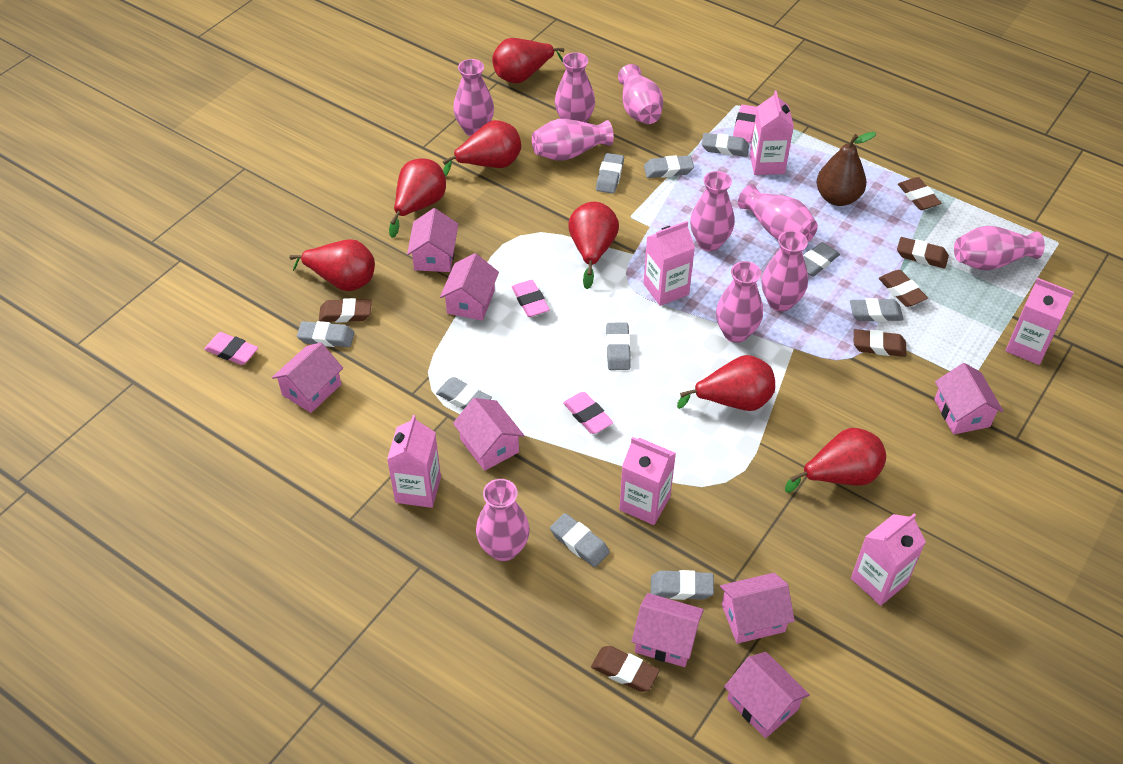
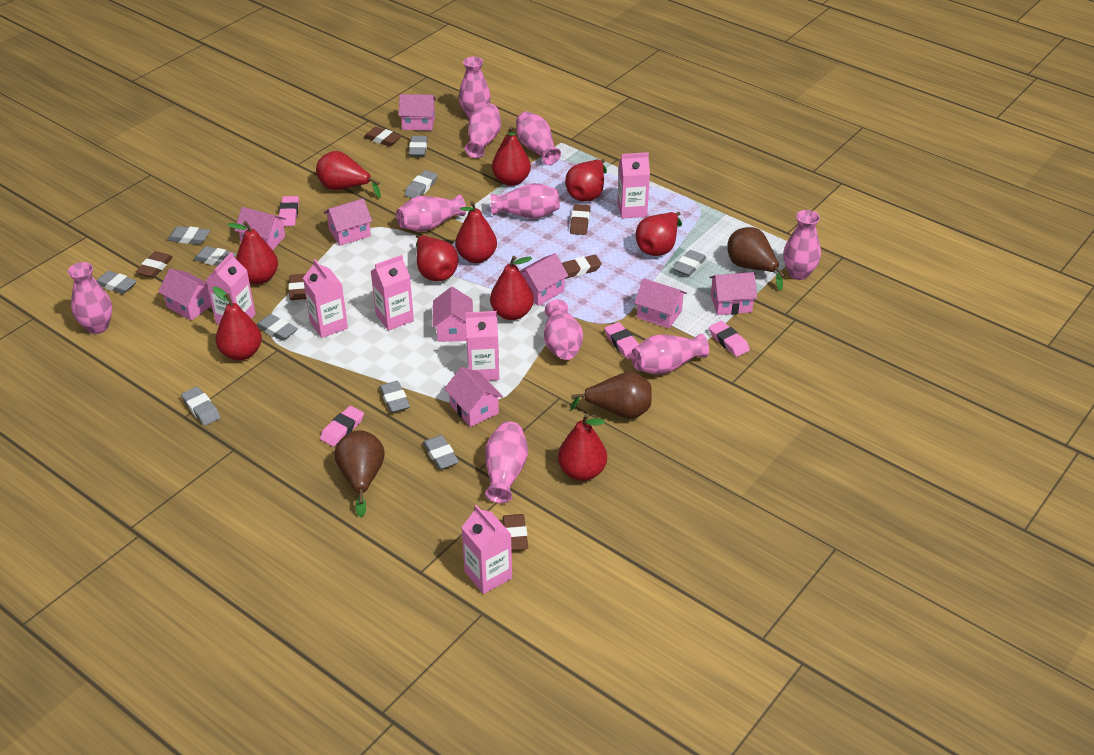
brown pear: 1 -> 3
pink house: 8 -> 9
red pear: 7 -> 10

